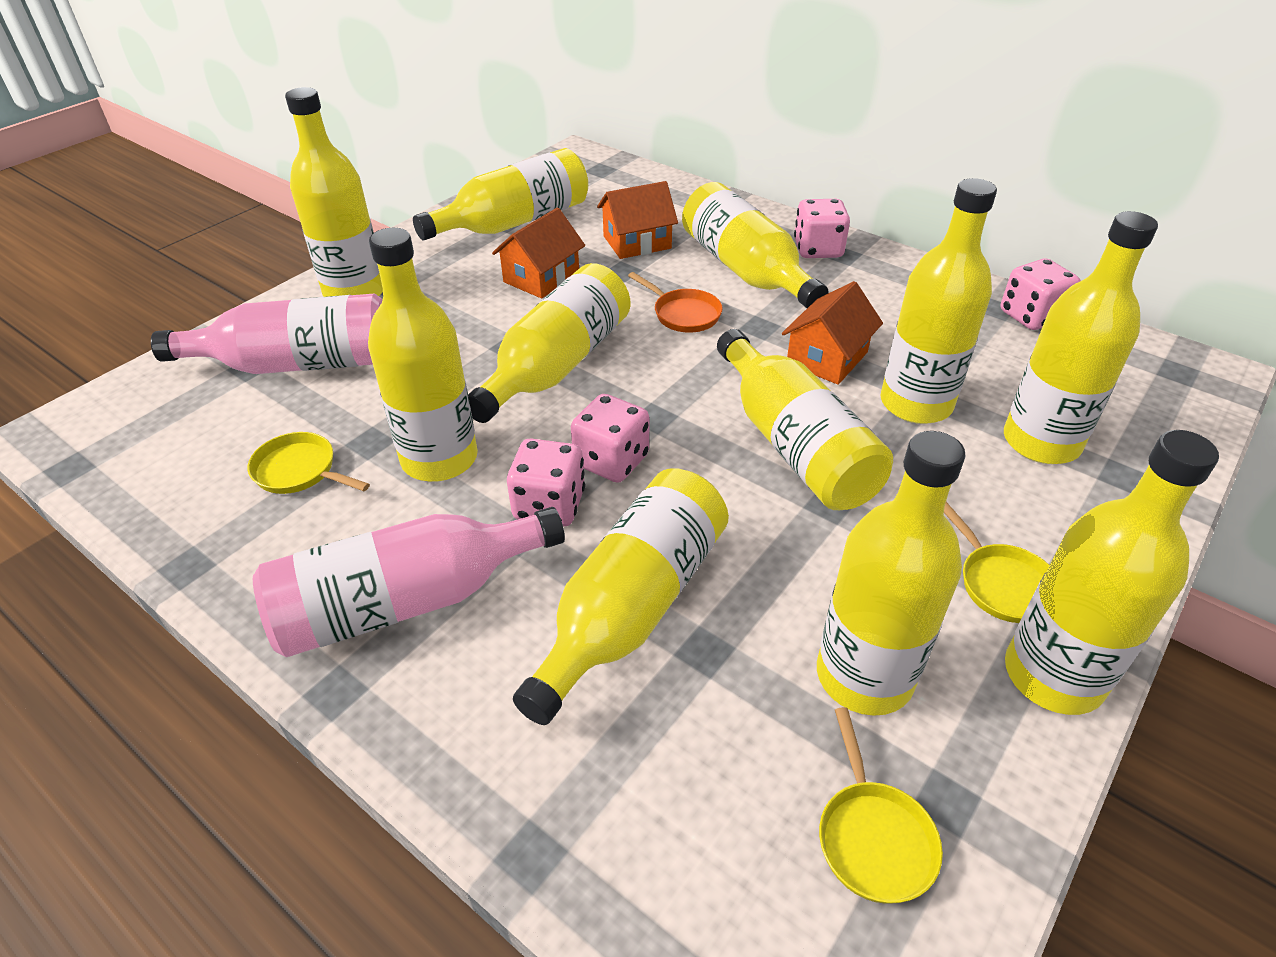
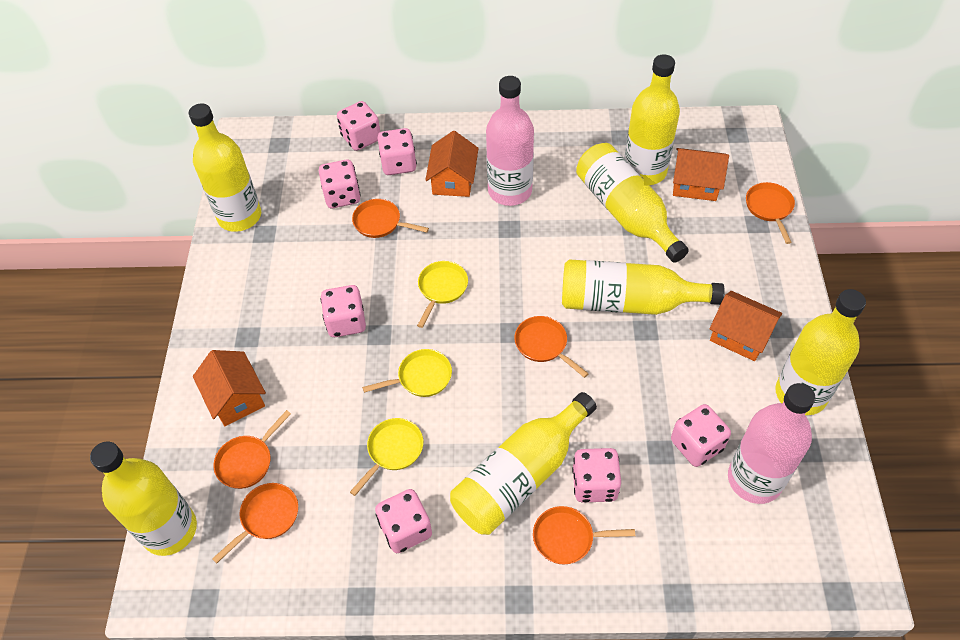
orange house: 3 -> 4
orange pan: 1 -> 6
pink dice: 4 -> 7
yellow bottle: 11 -> 7

